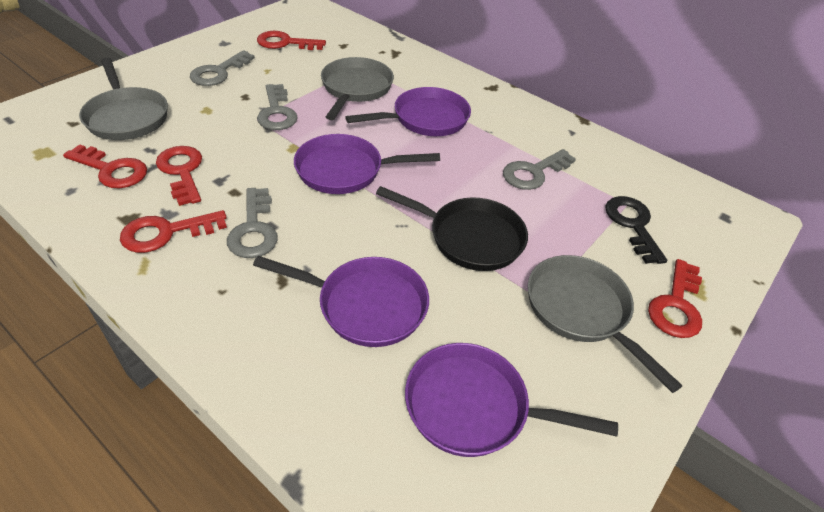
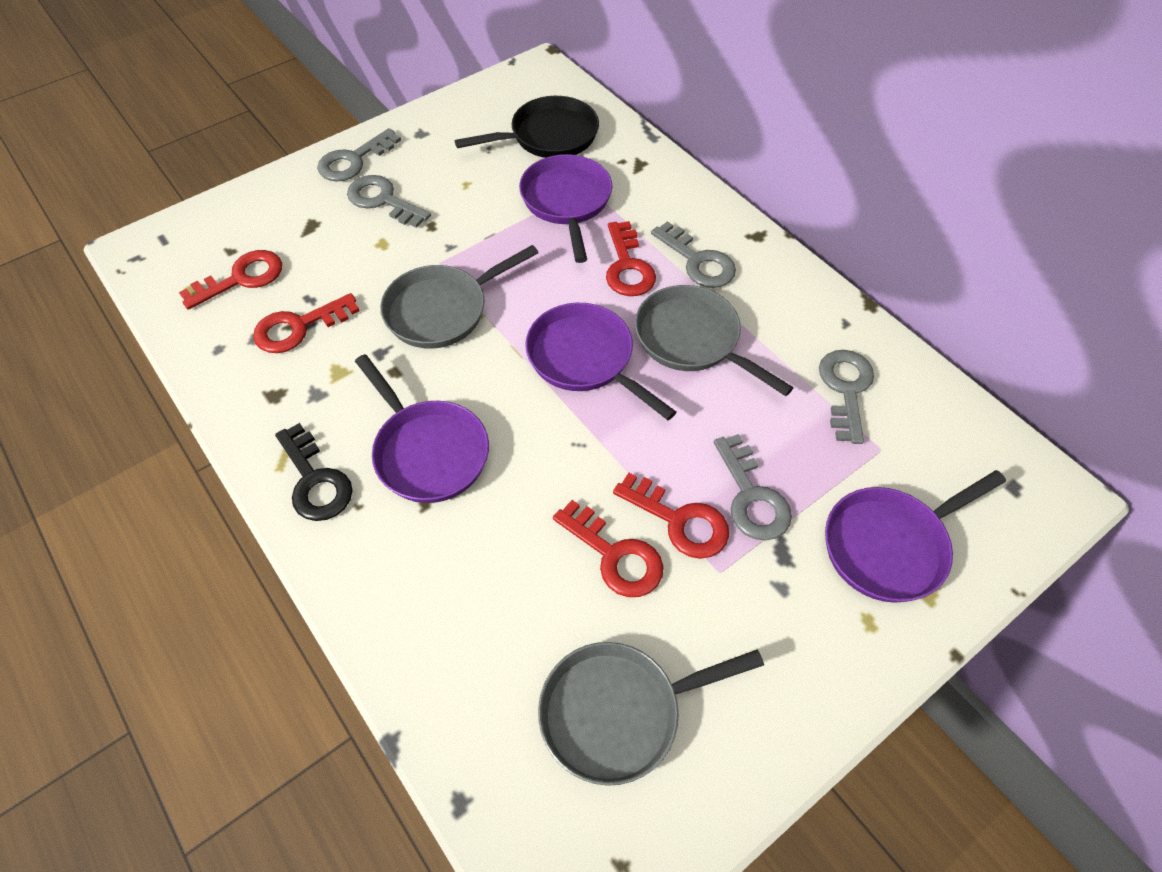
grey key: 4 -> 5

